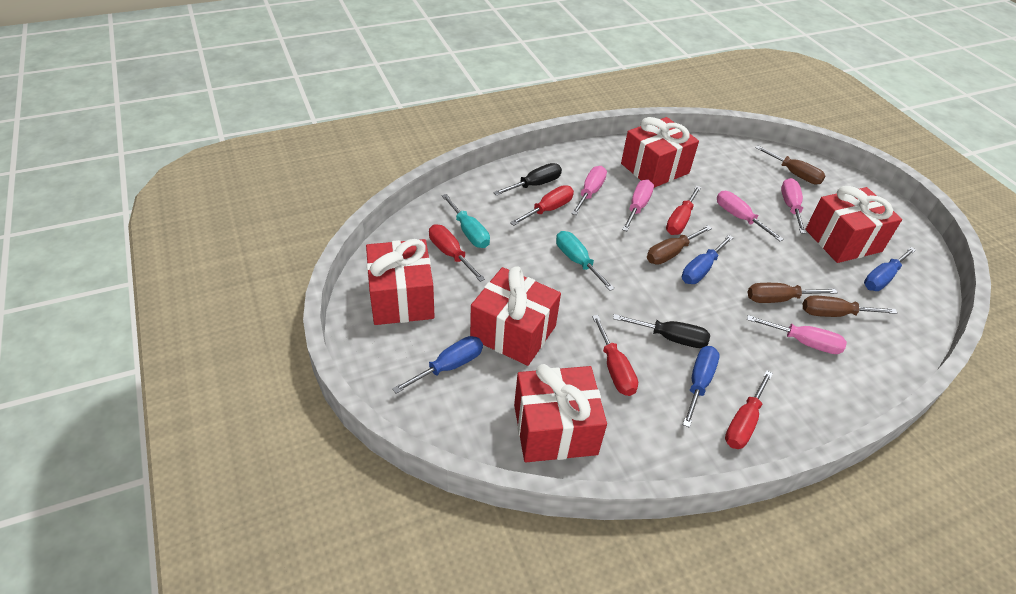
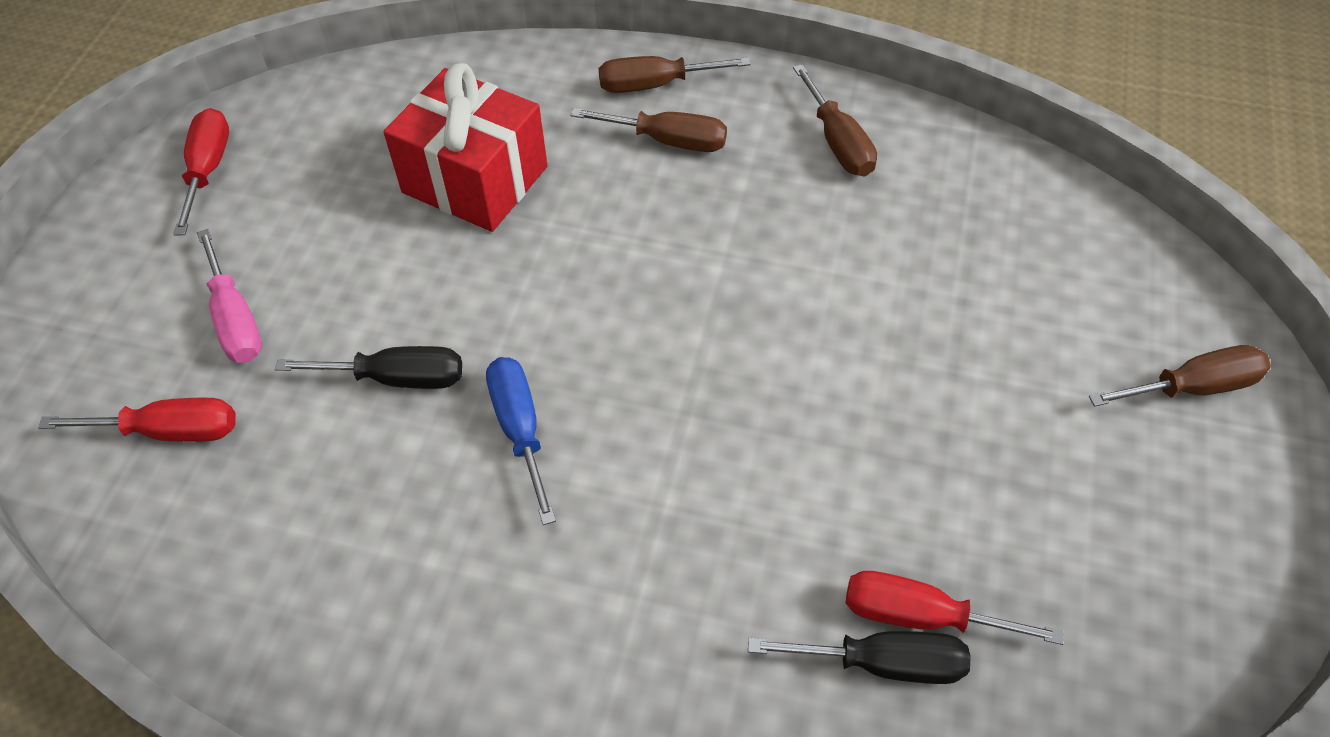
blue screwdriver: 4 -> 1
pink screwdriver: 5 -> 1
red gift: 5 -> 1
red screwdriver: 5 -> 3
turquoise screwdriver: 2 -> 0

